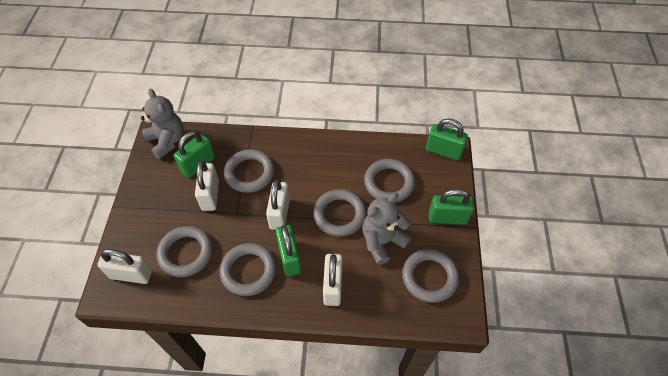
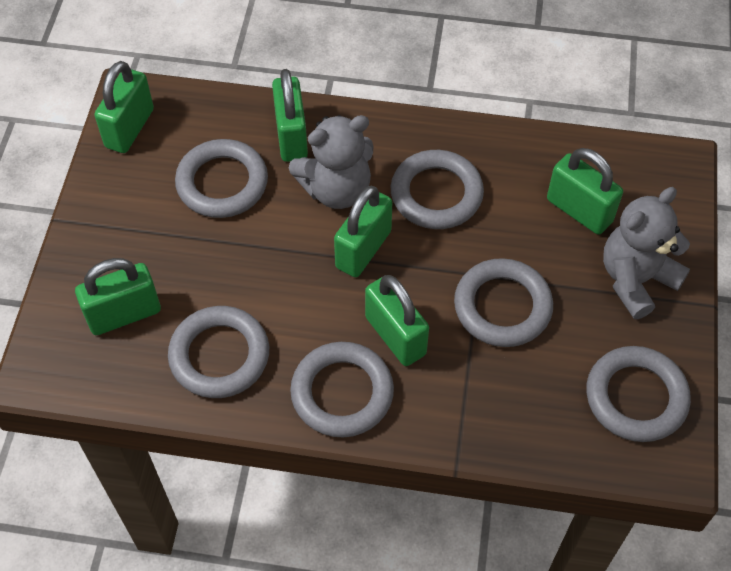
green padlock: 4 -> 6
white padlock: 4 -> 0

